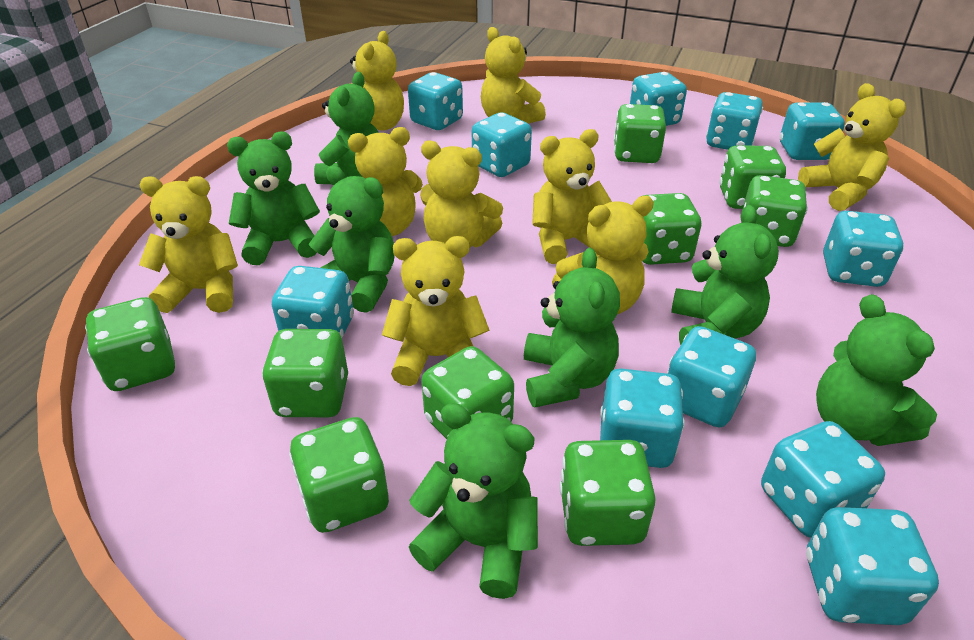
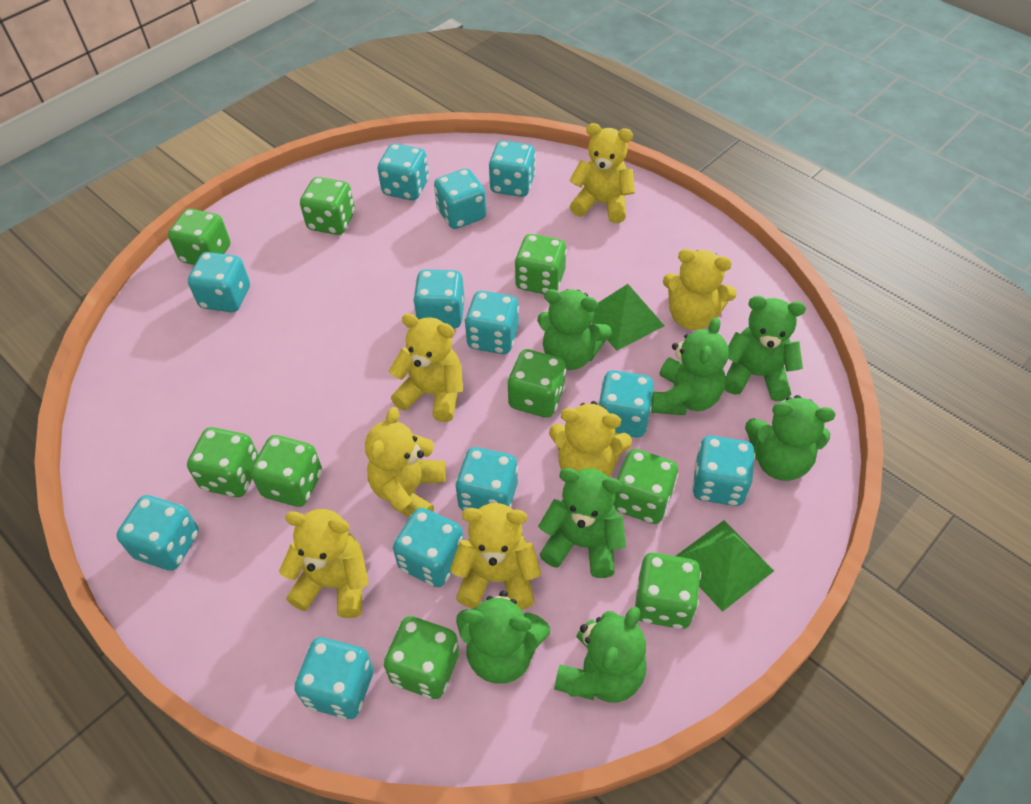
green pyramid: 0 -> 2
turquoise dice: 11 -> 12
yellow teddy bear: 9 -> 7

